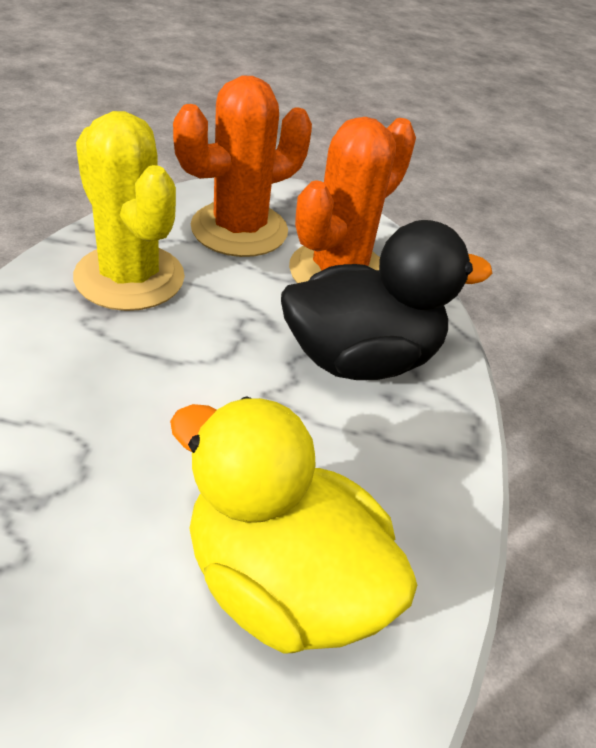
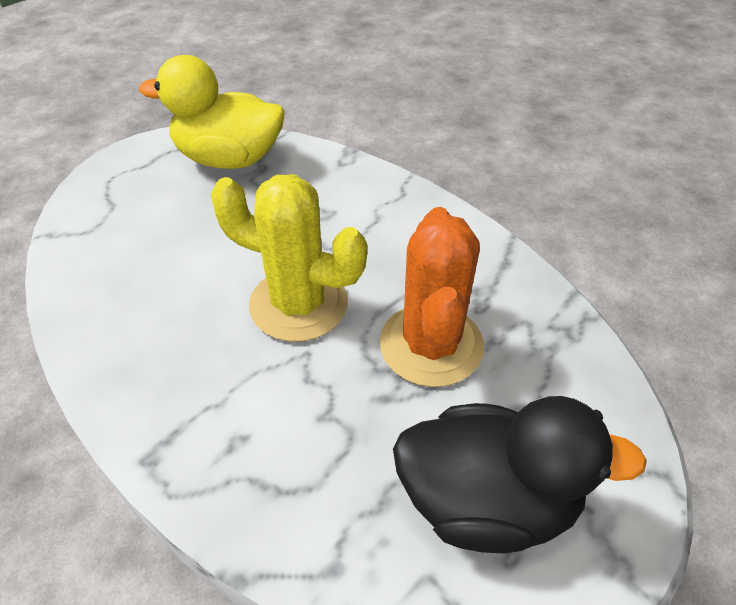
orange cactus: 2 -> 1

